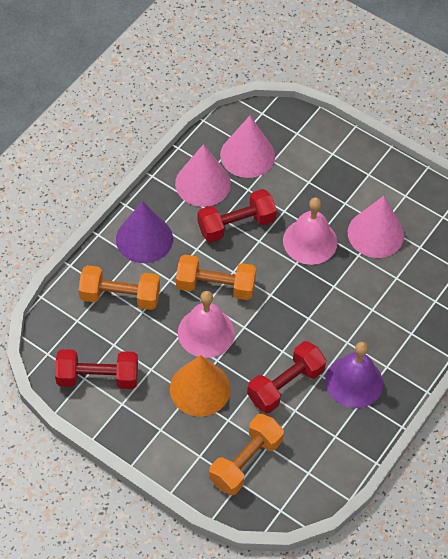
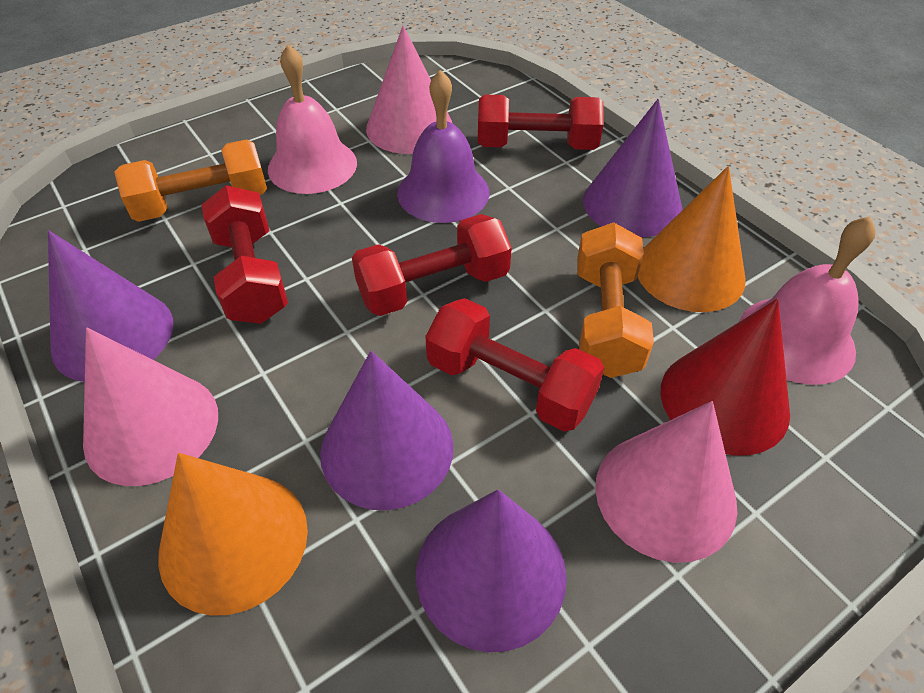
orange cone: 1 -> 2
orange dumbbell: 3 -> 2
purple cone: 1 -> 4
red cone: 0 -> 1
red dumbbell: 3 -> 4

